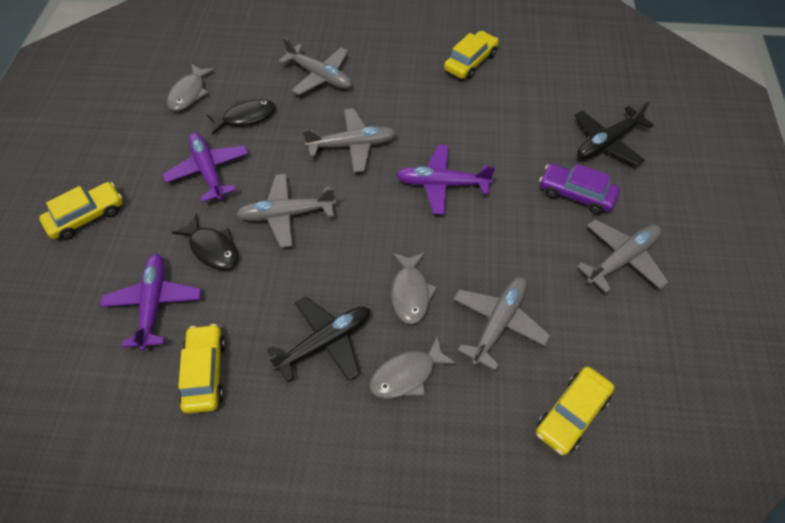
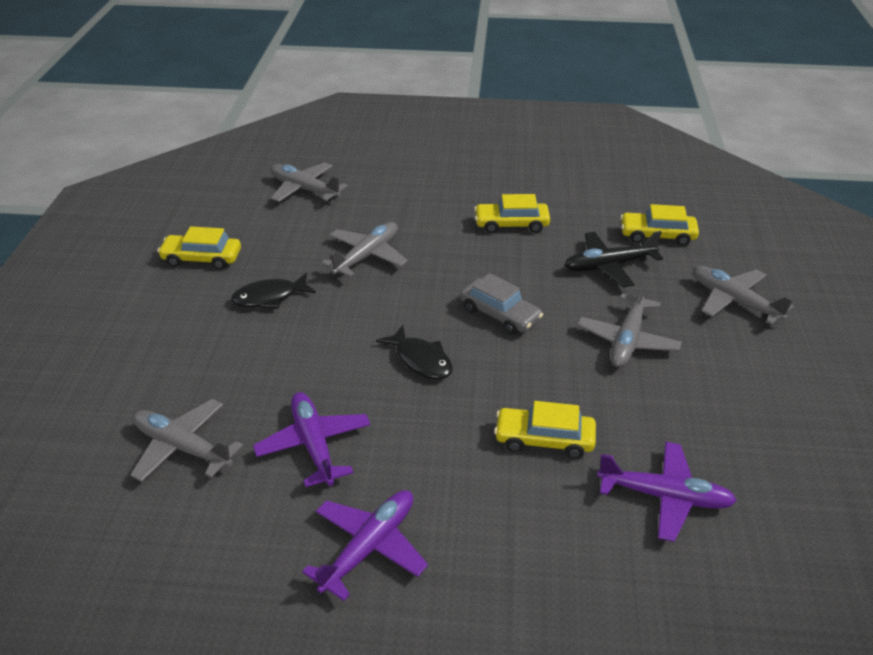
black plane: 2 -> 1
grey car: 0 -> 1
grey fish: 3 -> 0
purple car: 1 -> 0

